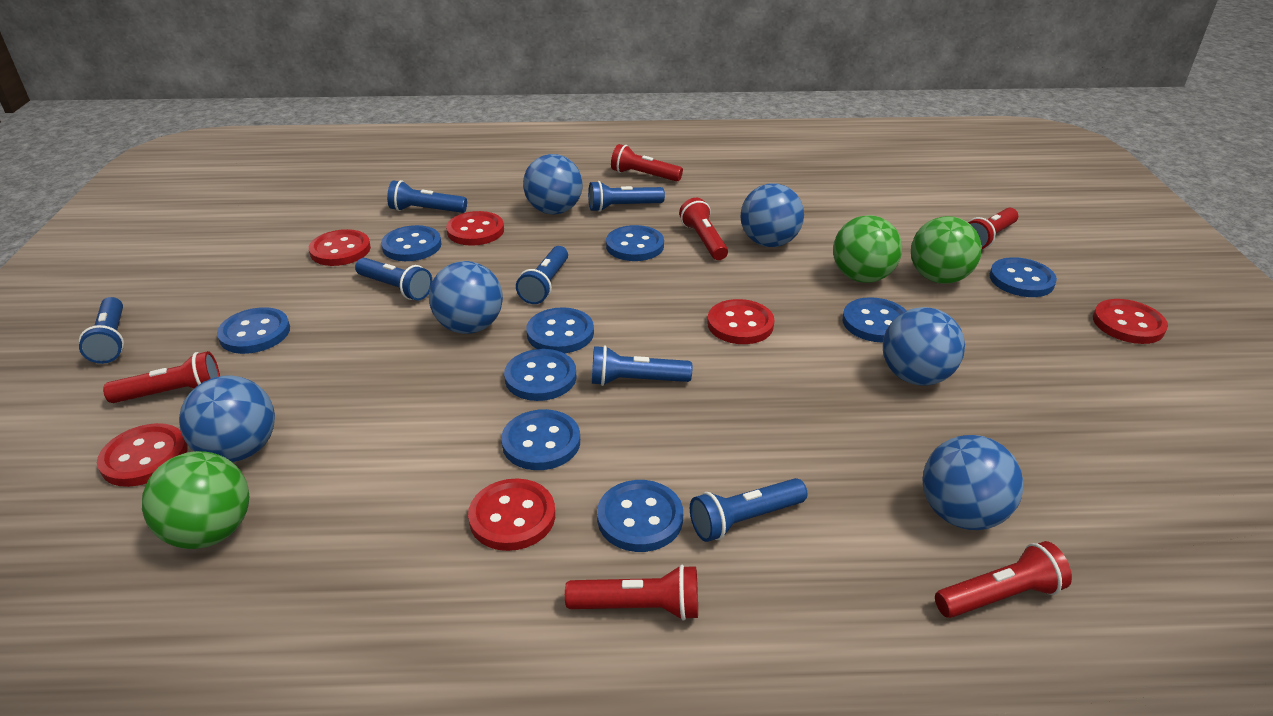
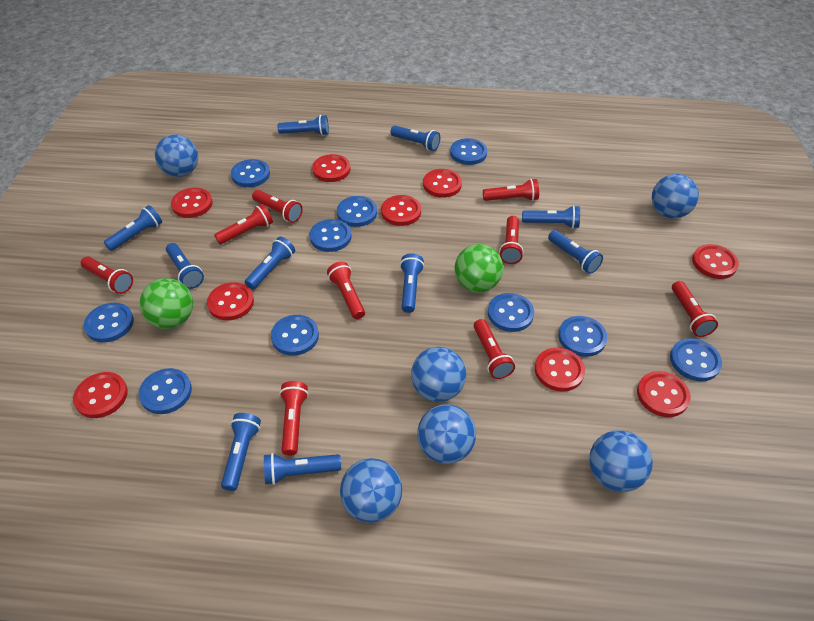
blue button: 9 -> 10
blue flashlight: 7 -> 10
green ball: 3 -> 2
red button: 6 -> 9
red flashlight: 6 -> 9

